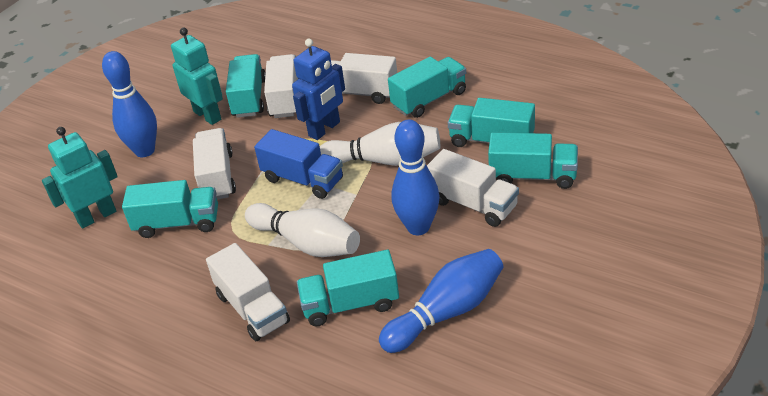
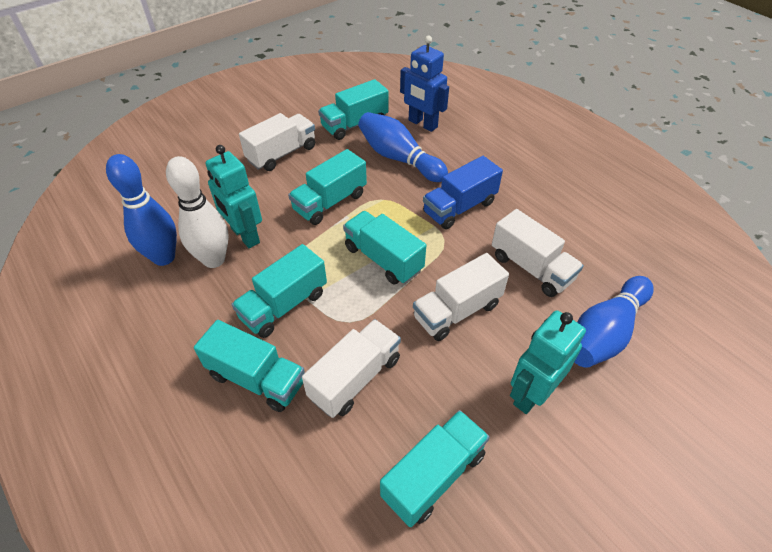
white bowling pin: 2 -> 1
white truck: 5 -> 4

